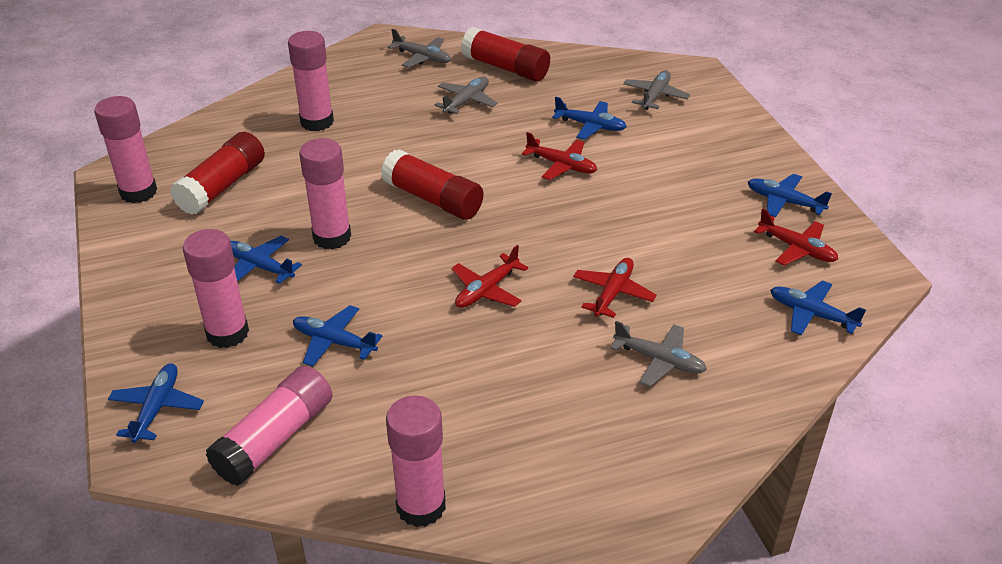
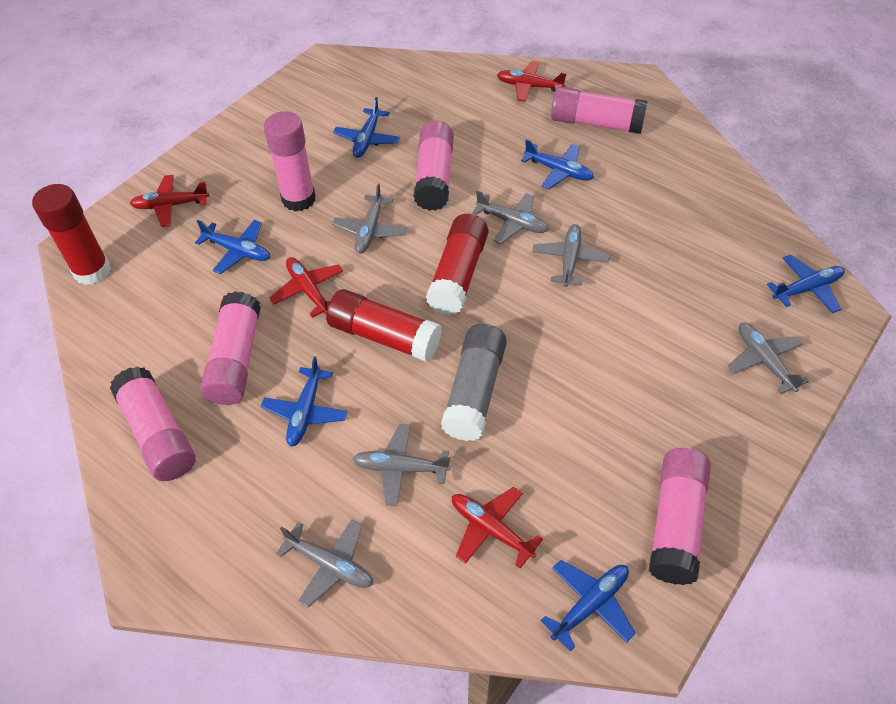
grey glue stick: 0 -> 1
grey plane: 4 -> 6

